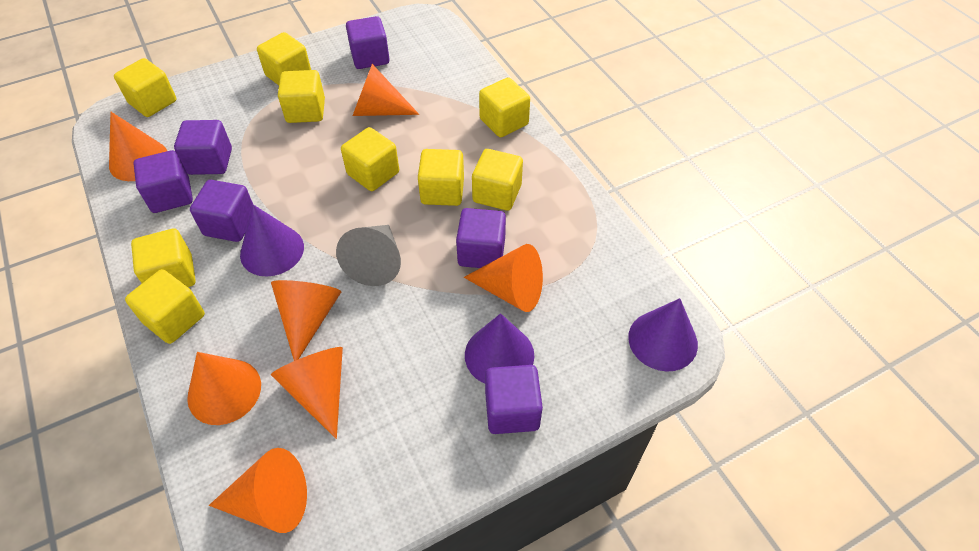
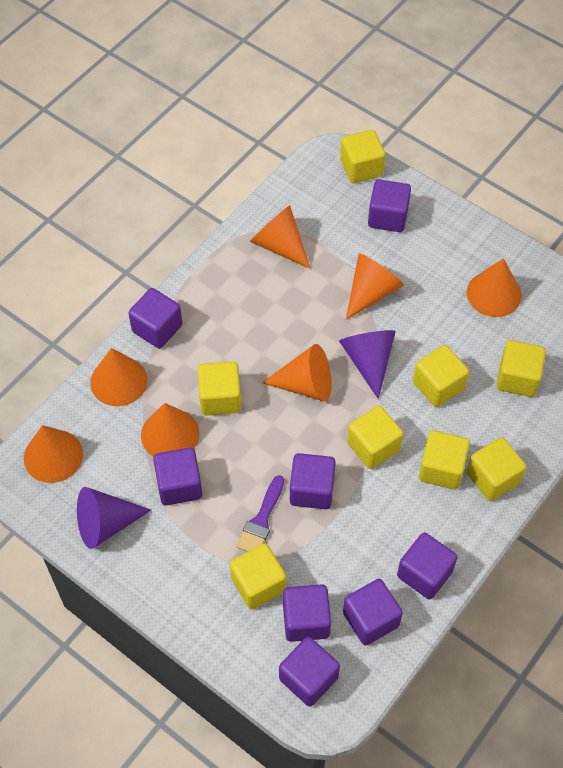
grey cone: 1 -> 0
purple brush: 0 -> 1
purple cone: 3 -> 2
purple cube: 6 -> 8
yellow cube: 9 -> 8

